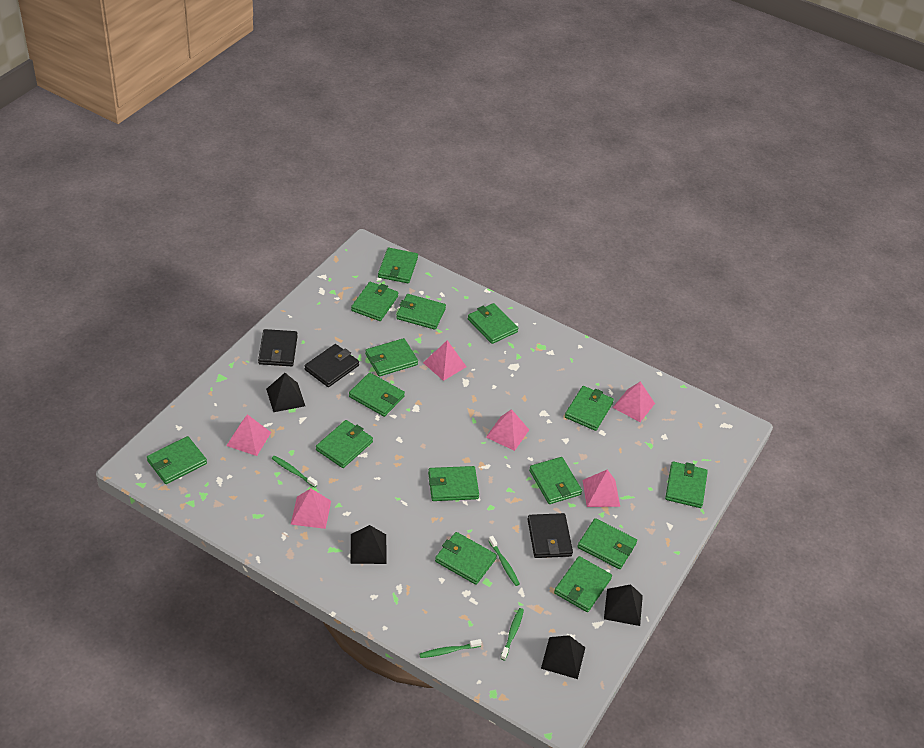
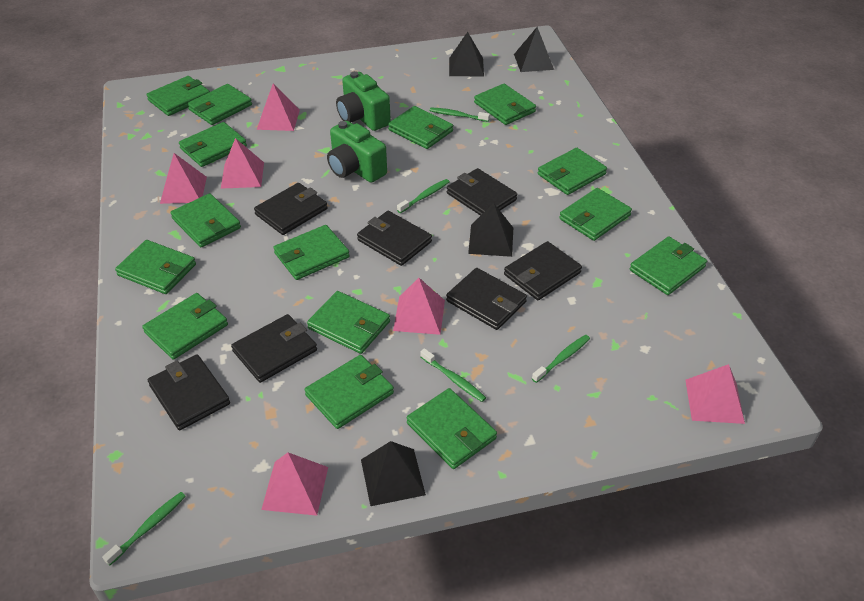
black wallet: 3 -> 7
green camera: 0 -> 2
green toothbrush: 4 -> 5

